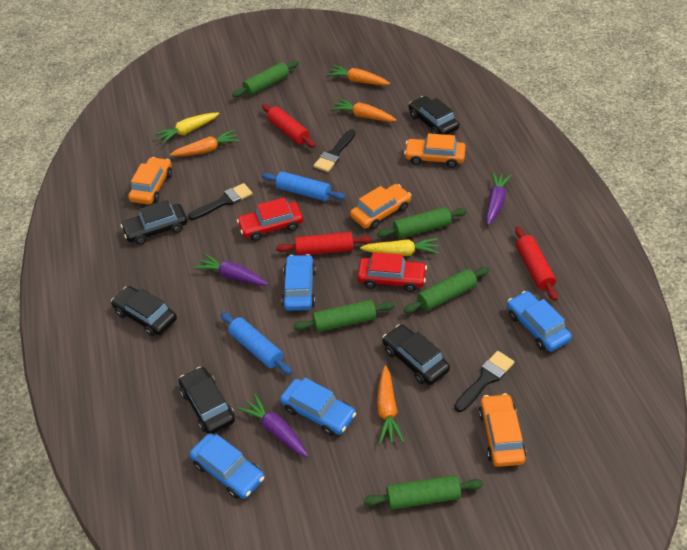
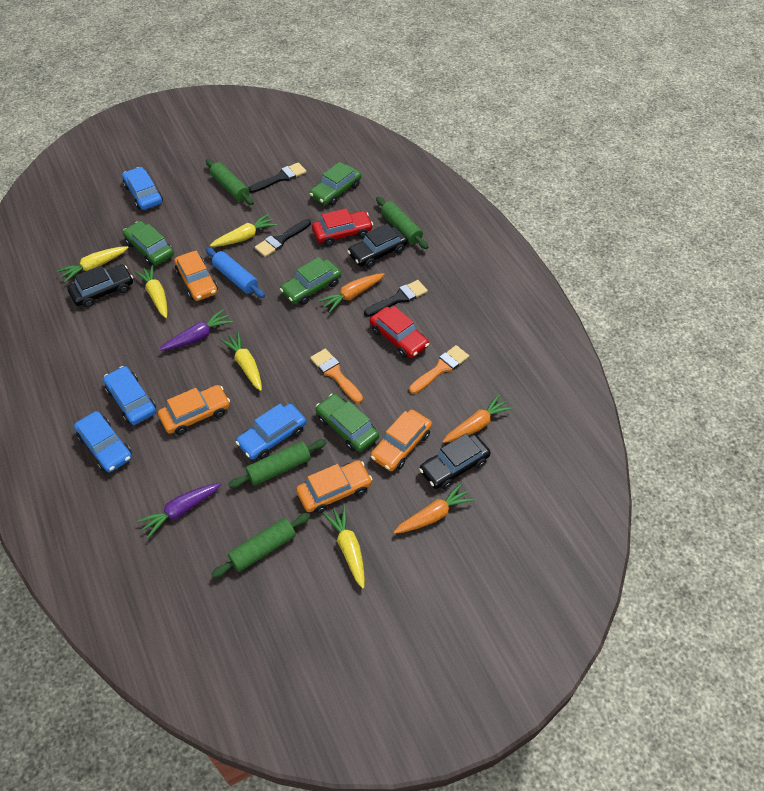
black car: 5 -> 3
blue rolling pin: 2 -> 1
green car: 0 -> 4
green rolling pin: 5 -> 4
orange brush: 0 -> 2
orange carrot: 4 -> 3
purple carrot: 3 -> 2
red rolling pin: 3 -> 0
yellow carrot: 2 -> 5

